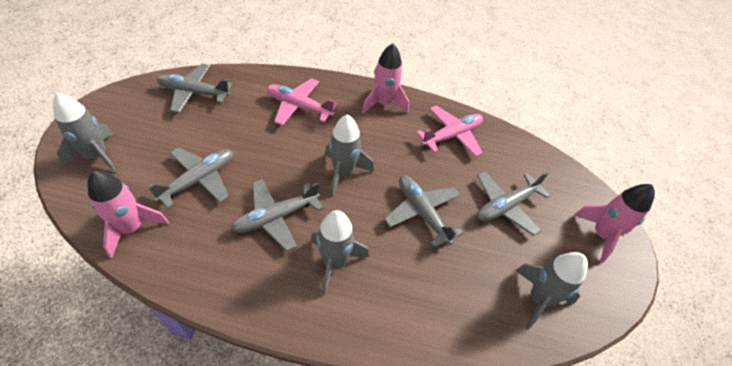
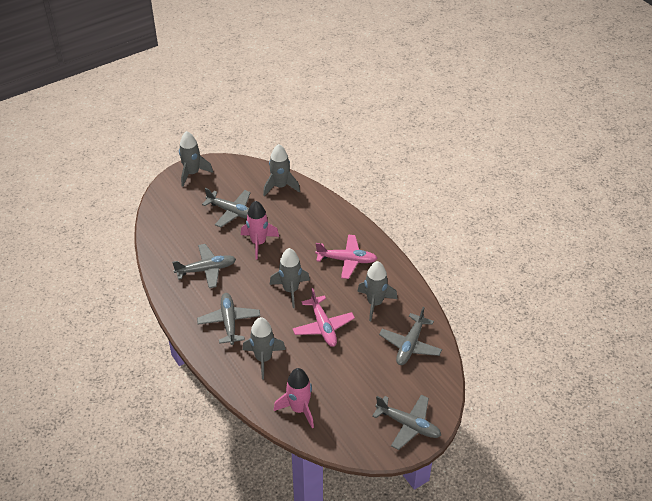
grey rocket: 4 -> 5
pink rocket: 3 -> 2

